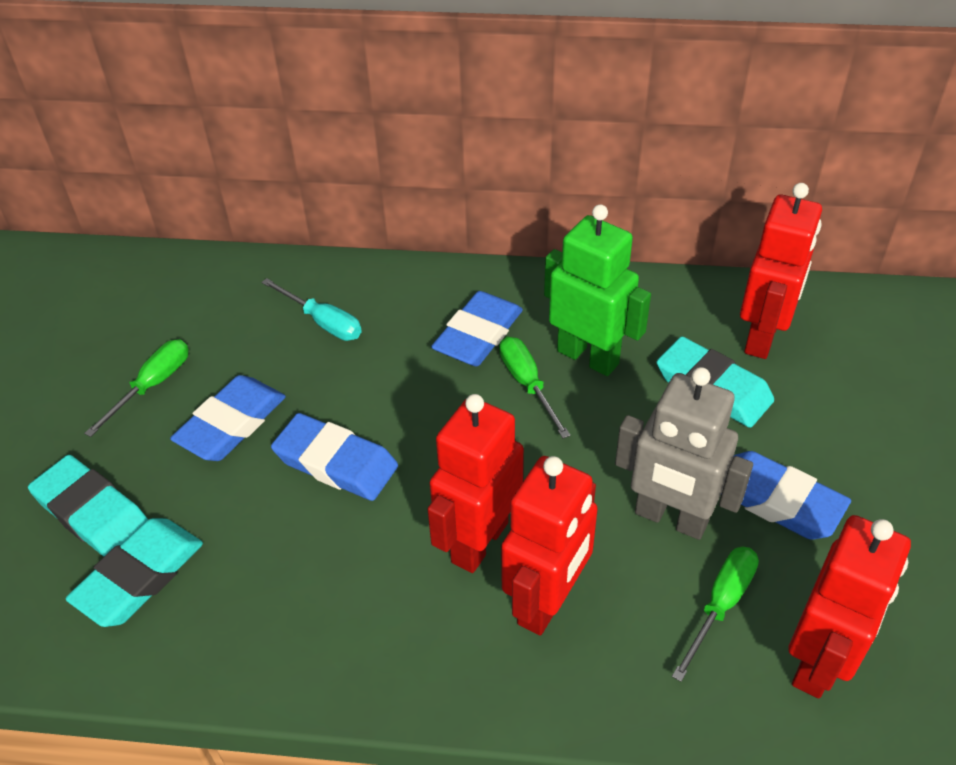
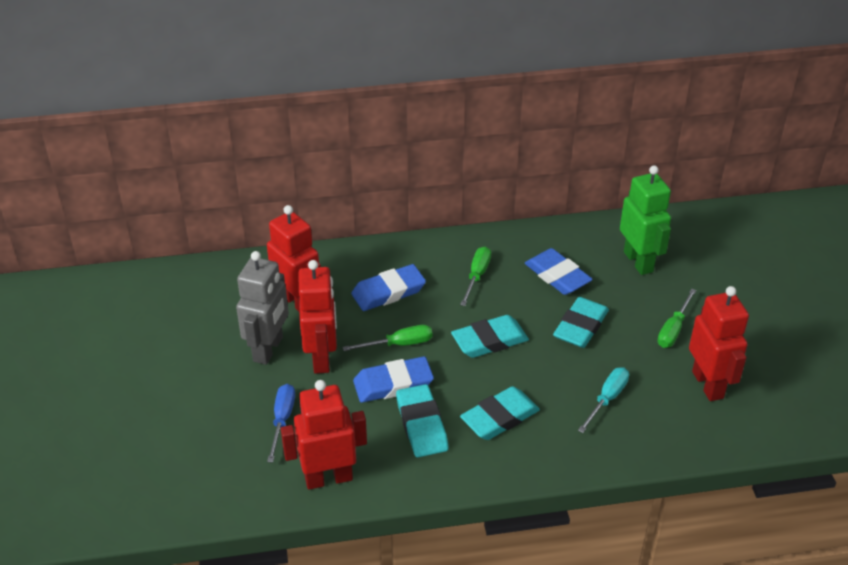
blue eraser: 4 -> 3
blue screwdriver: 0 -> 1
turquoise eraser: 3 -> 4

